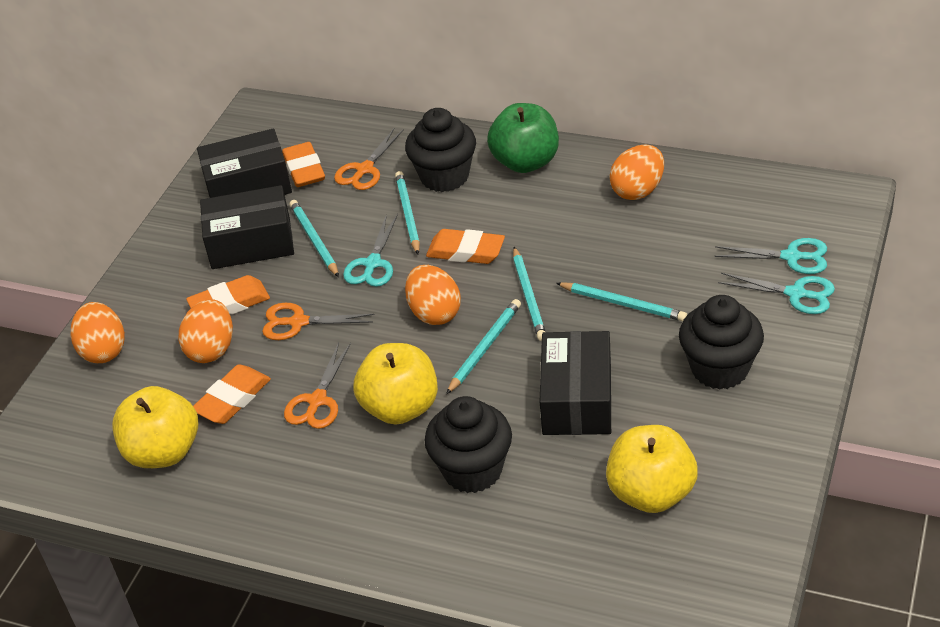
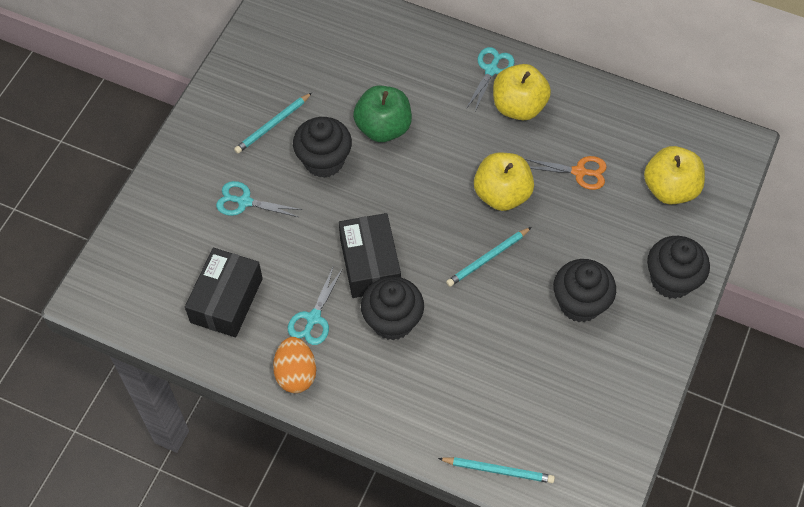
black box: 3 -> 2
black cupcake: 3 -> 4
orange egg: 4 -> 1
orange eraser: 4 -> 0
orange scissors: 3 -> 1
turquoise pencil: 5 -> 3

